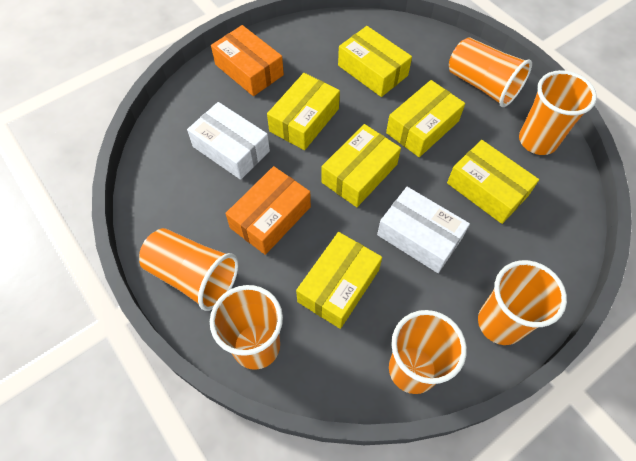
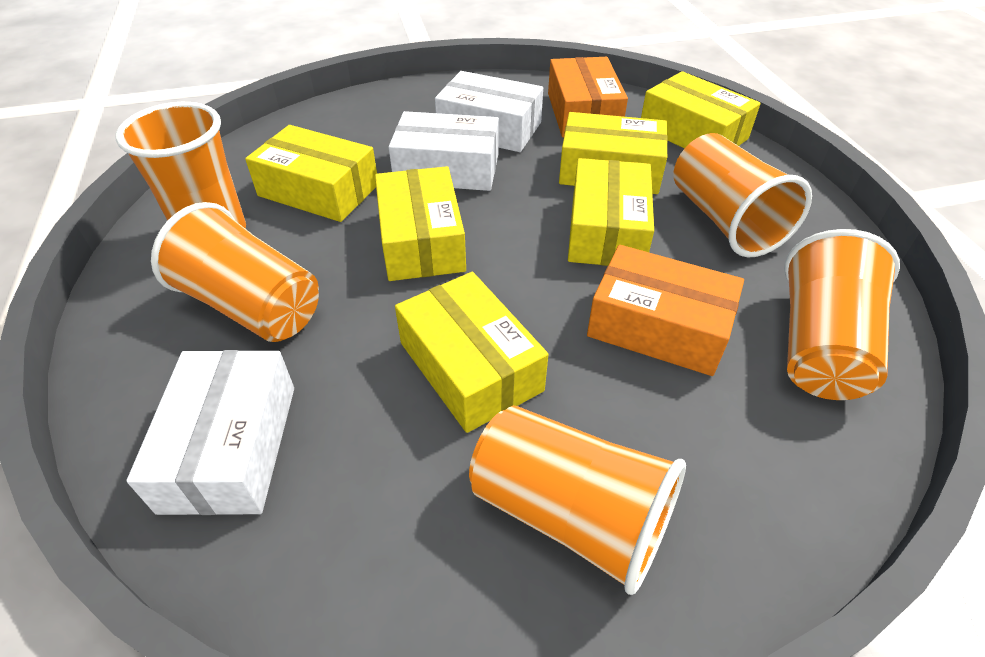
orange cup: 6 -> 5
white box: 2 -> 3

